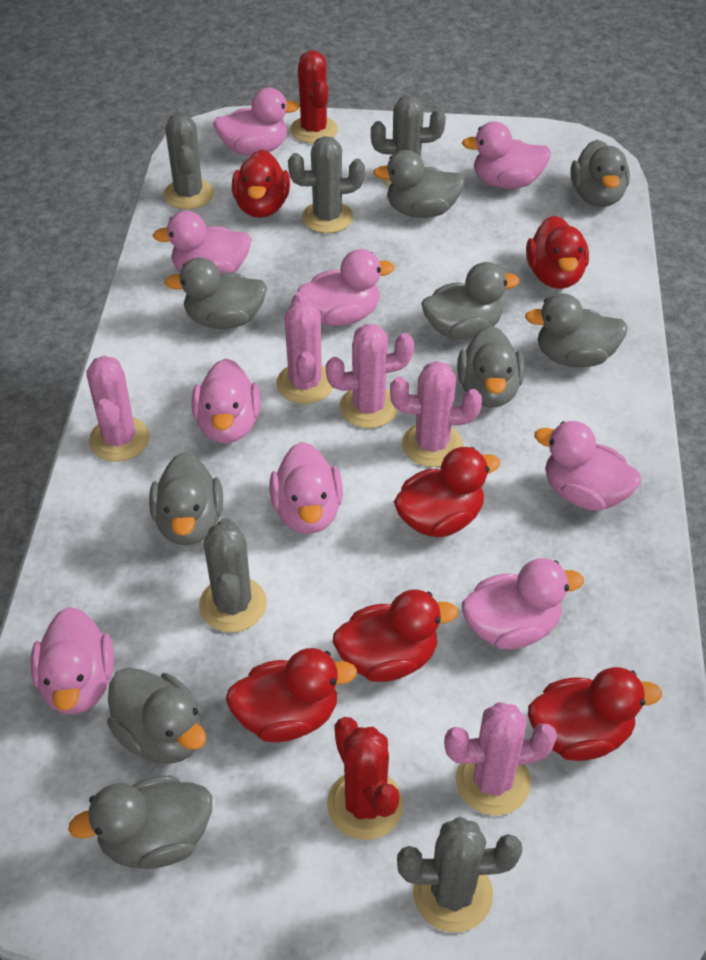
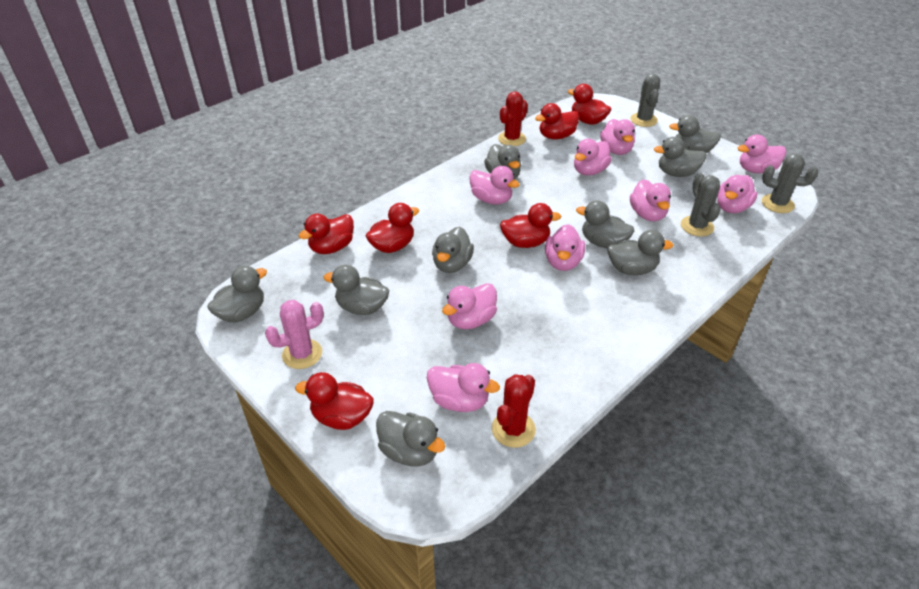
grey cactus: 5 -> 3
pink cactus: 5 -> 1

